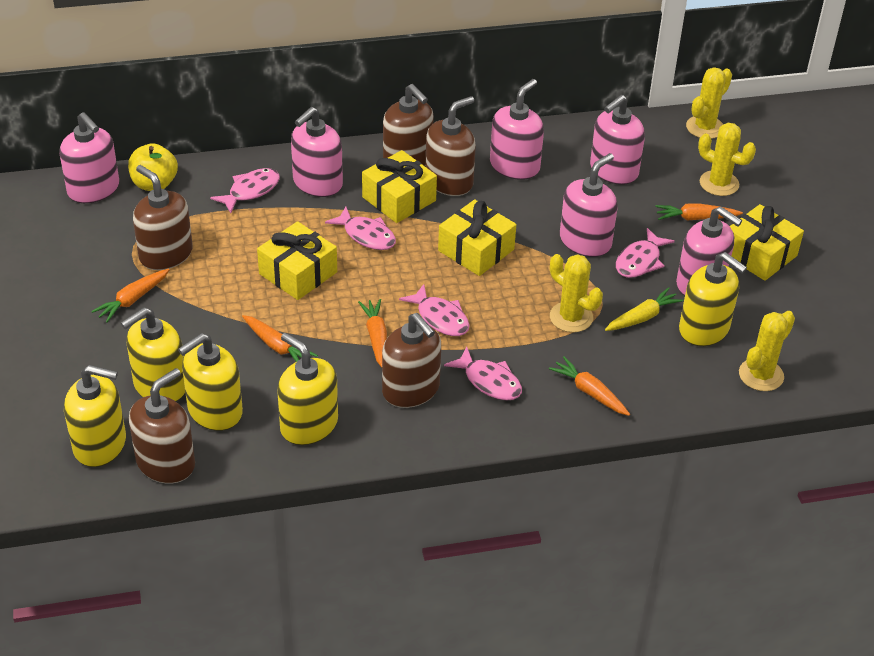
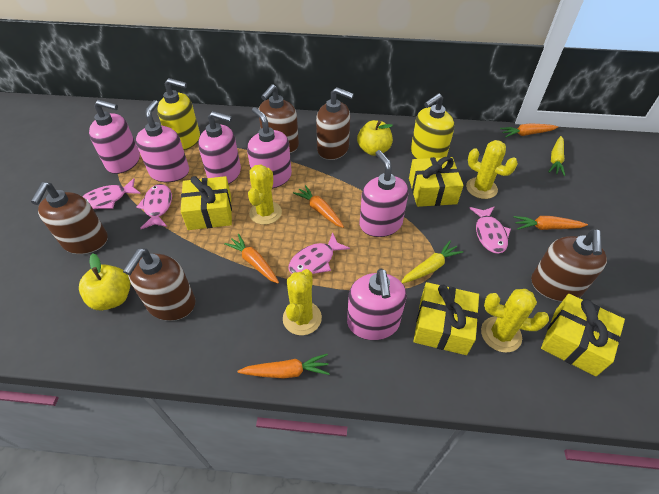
pink fish: 5 -> 4
yellow apple: 1 -> 2
yellow carrot: 1 -> 2
yellow soap dispenser: 5 -> 2

